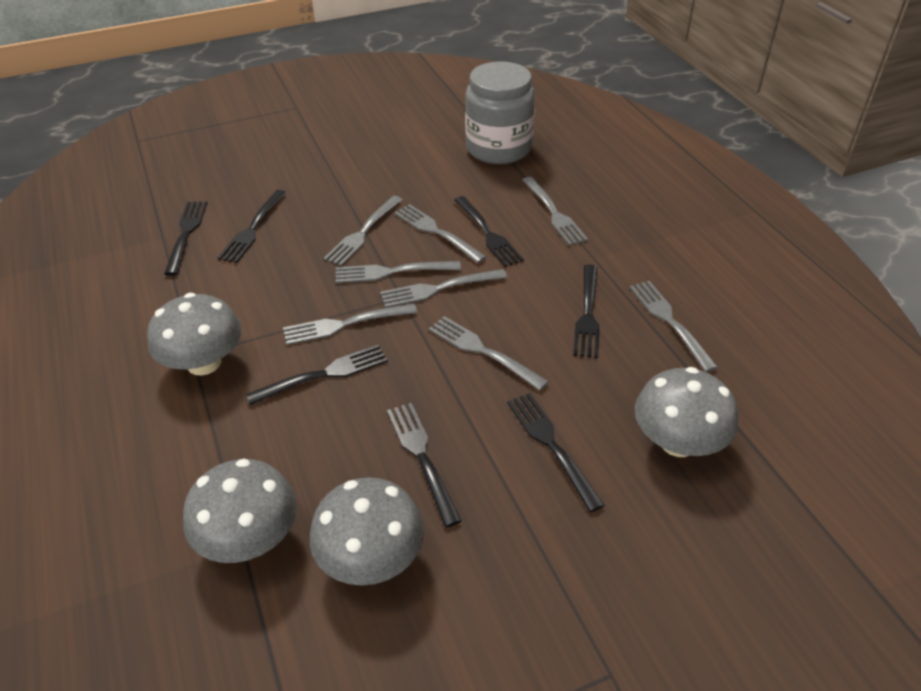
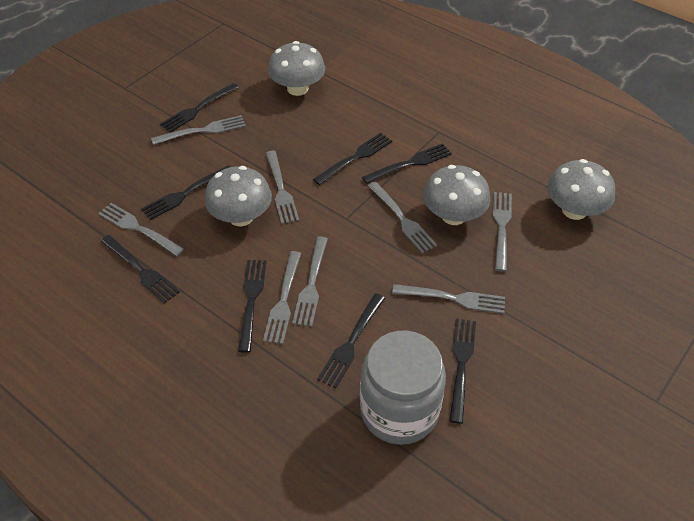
black fork: 7 -> 8

